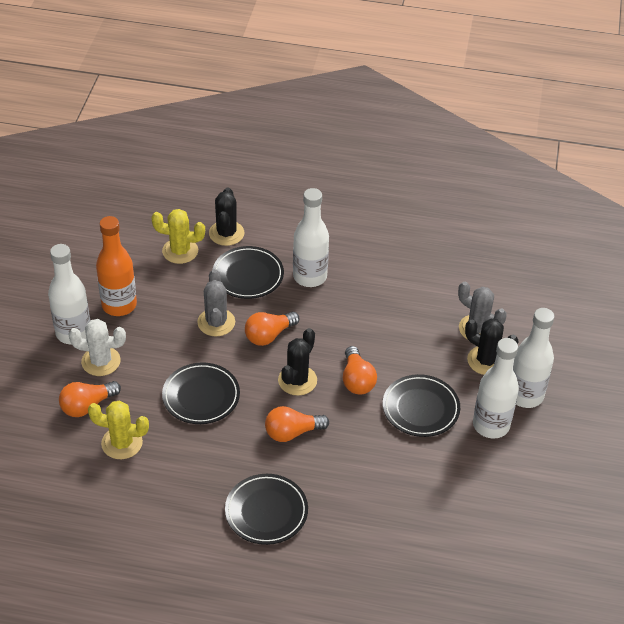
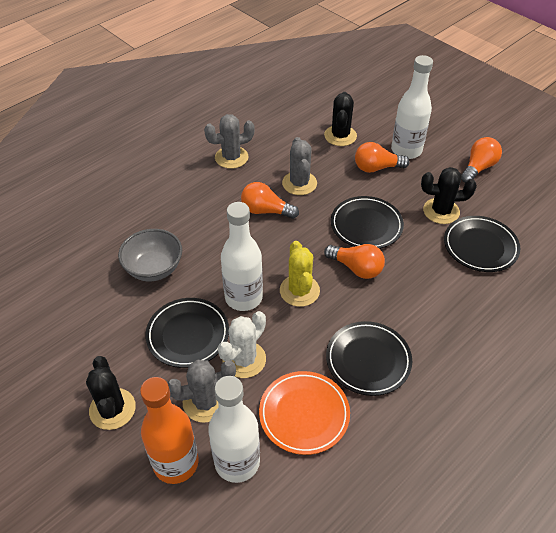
grey bowl: 0 -> 1
grey cactus: 2 -> 3
orange plate: 0 -> 1
white bottle: 4 -> 3
yellow cactus: 2 -> 1

